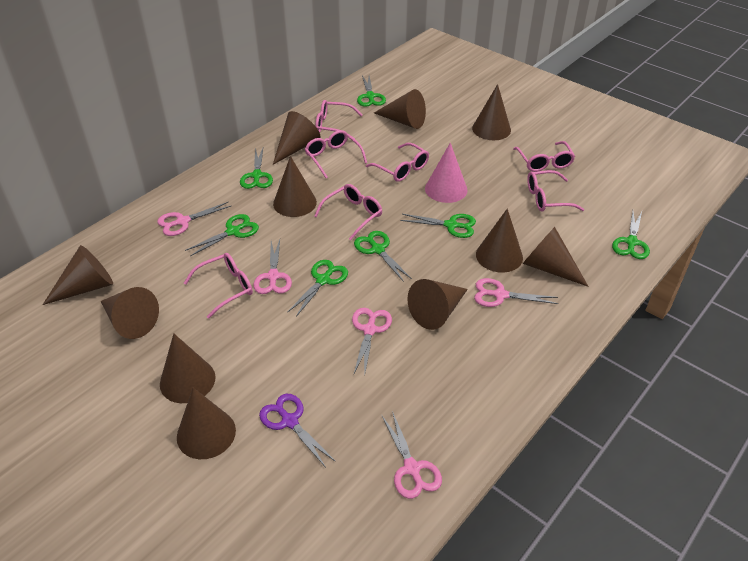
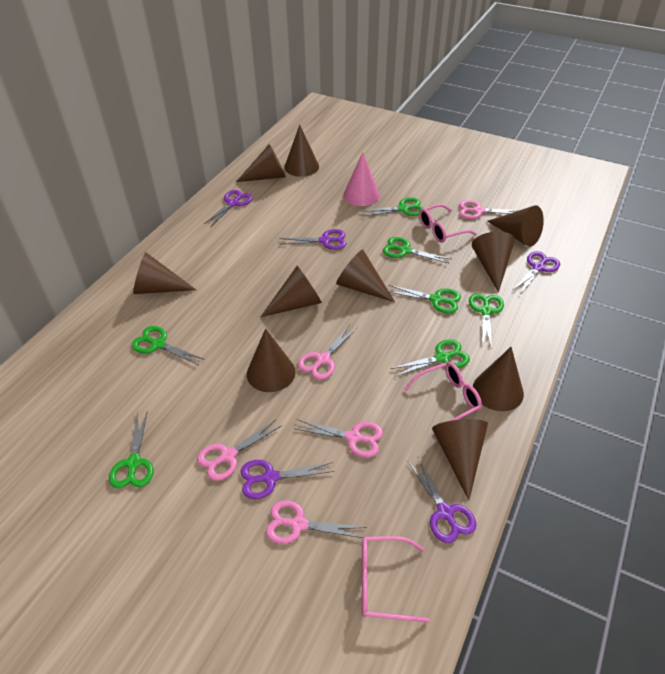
brown cone: 11 -> 10
pink glasses: 7 -> 3
purple scissors: 1 -> 5

